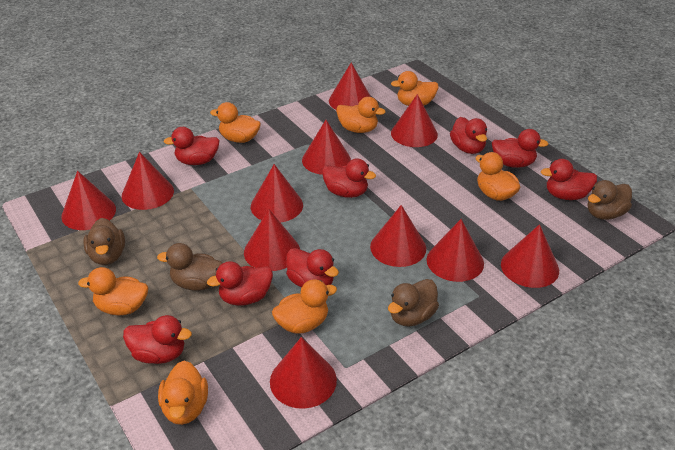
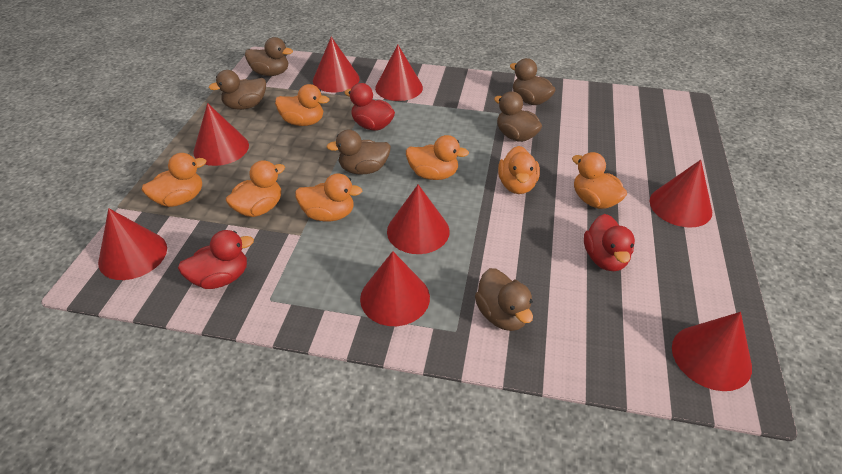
brown duck: 4 -> 6
red cone: 11 -> 8
red duck: 8 -> 3

